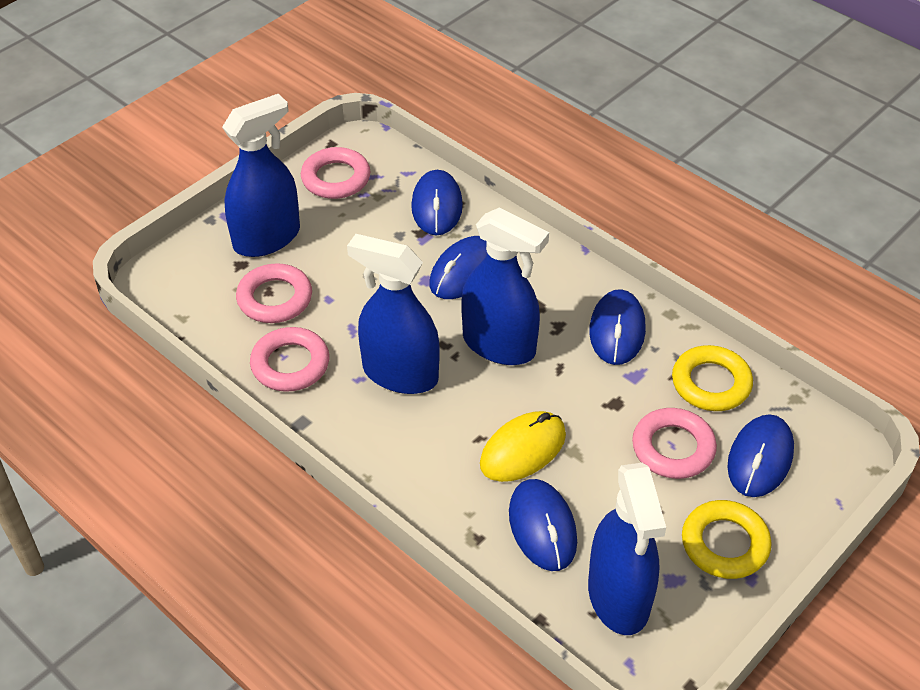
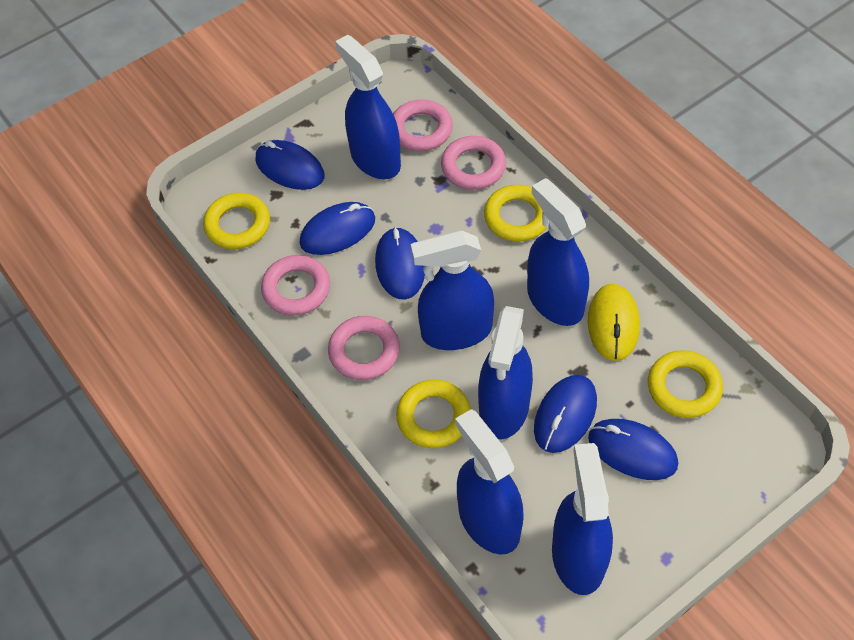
blue spray bottle: 4 -> 6
yellow ring: 2 -> 4

